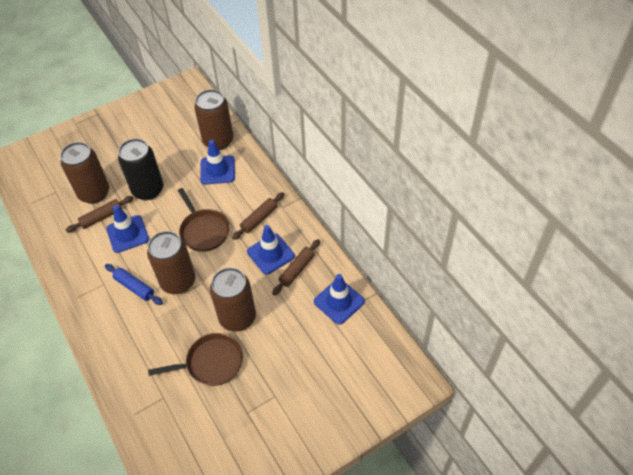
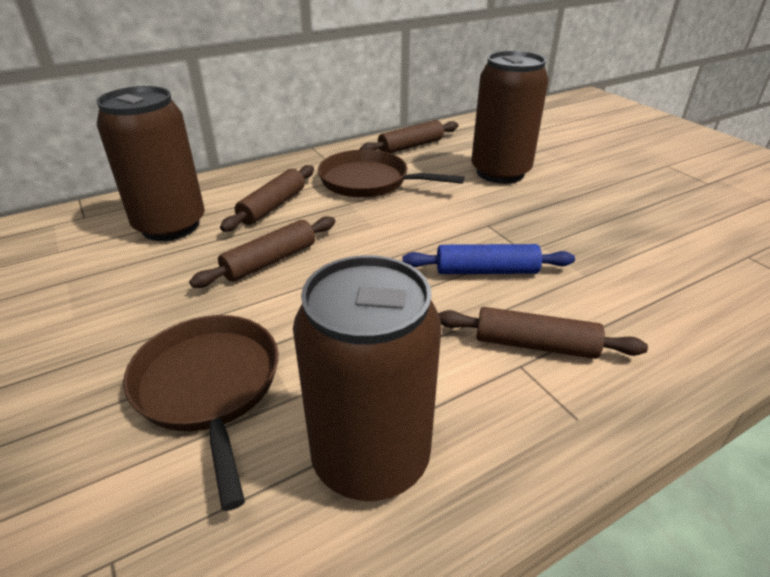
black can: 1 -> 0
blue traffic cone: 4 -> 0
brown can: 4 -> 3
brown rolling pin: 3 -> 4

